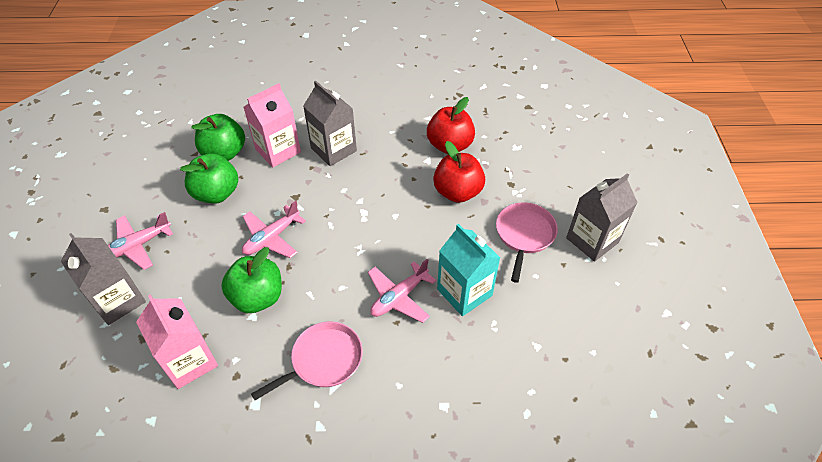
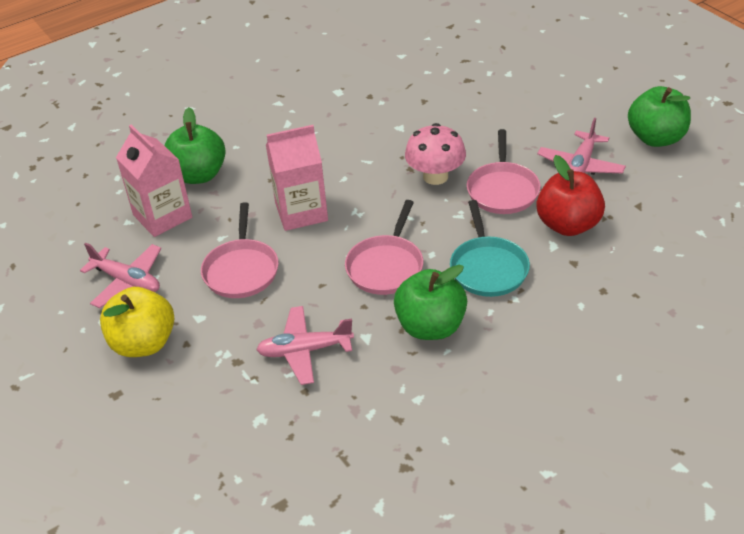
grey carton: 3 -> 0
pink mushroom: 0 -> 1
pink pan: 2 -> 3
red apple: 2 -> 1
turquoise carton: 1 -> 0
turquoise pan: 0 -> 1
yellow apple: 0 -> 1

